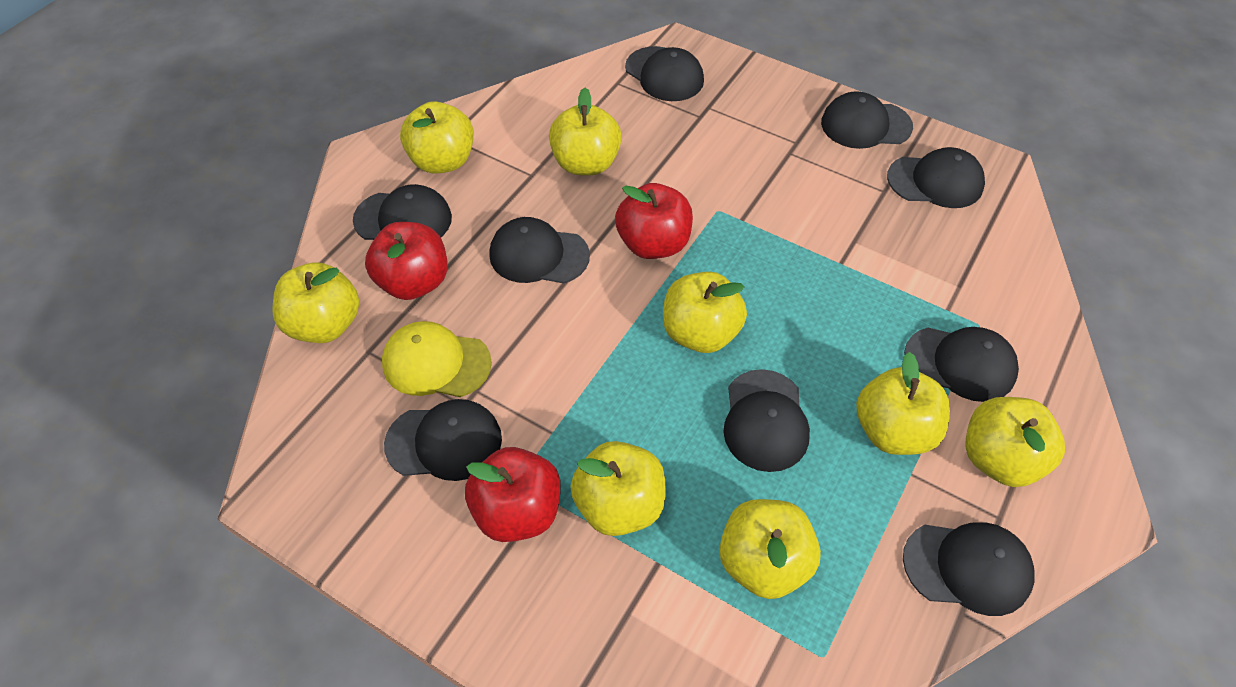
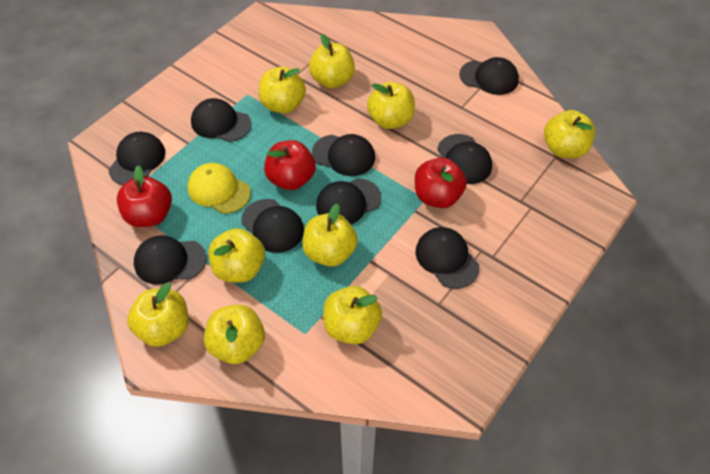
yellow apple: 8 -> 9

